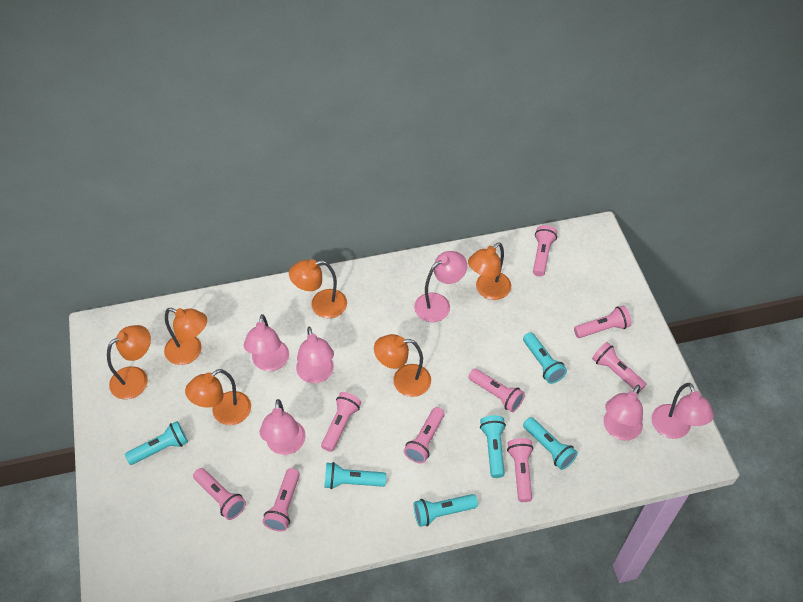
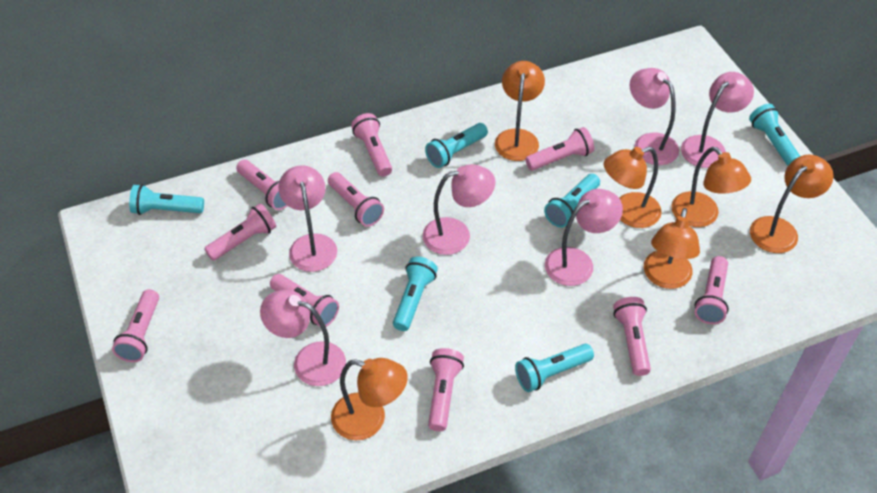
pink flashlight: 9 -> 10

